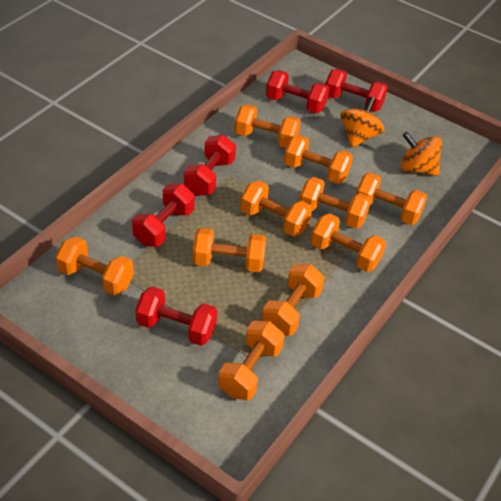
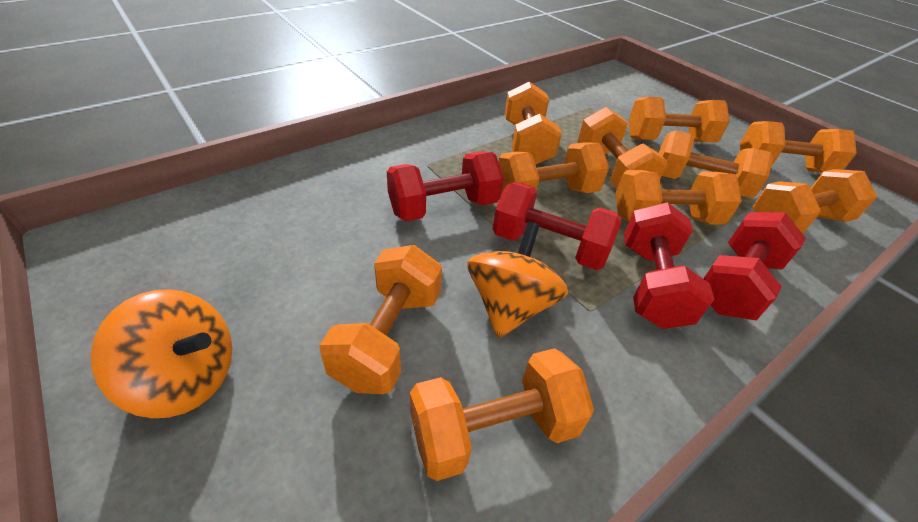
red dumbbell: 5 -> 4

